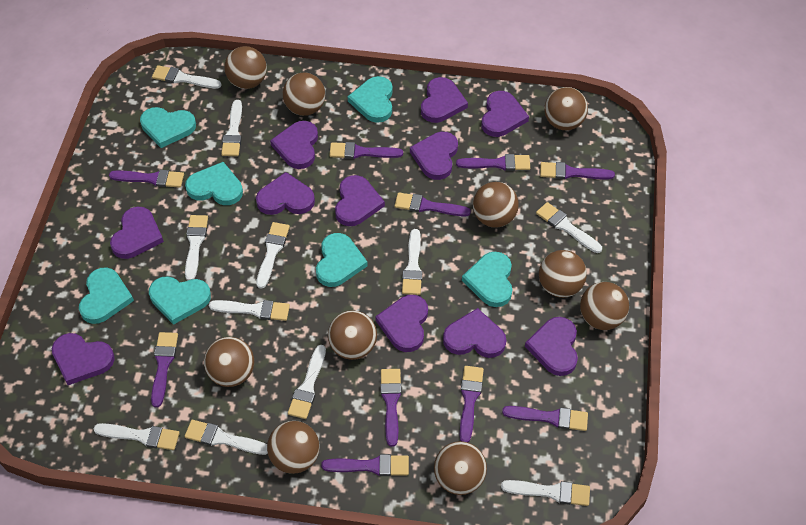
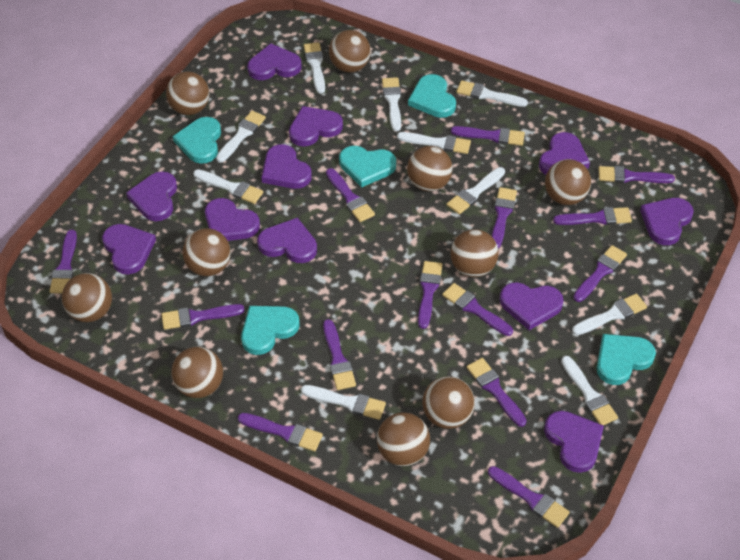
purple brush: 10 -> 14
turquoise heart: 7 -> 5
white brush: 11 -> 10

